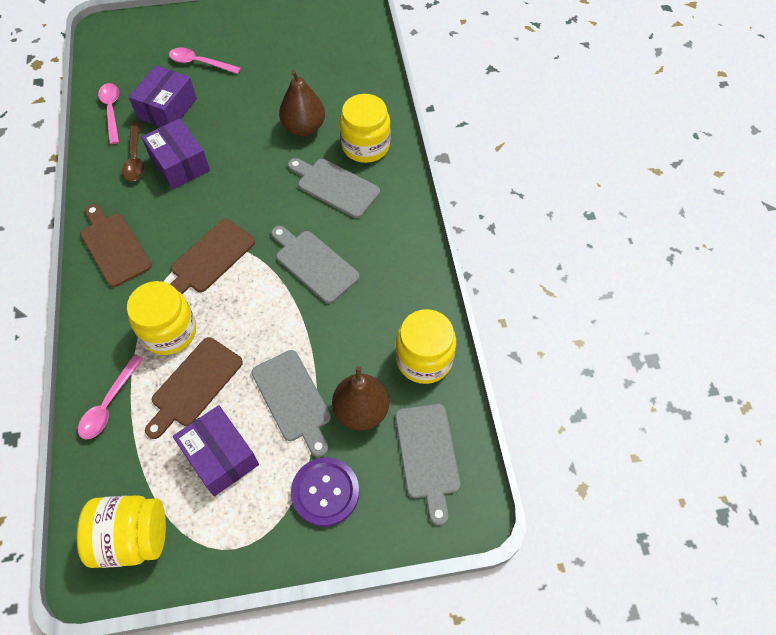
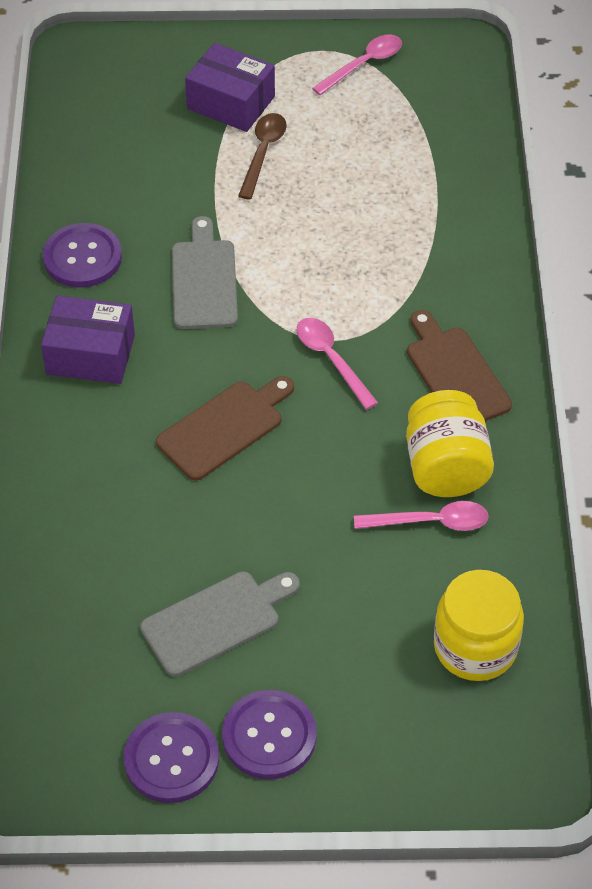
brown cutting board: 3 -> 2
brown pear: 2 -> 0
grey cutting board: 4 -> 2
purple box: 3 -> 2
purple button: 1 -> 3
yellow jar: 4 -> 2

